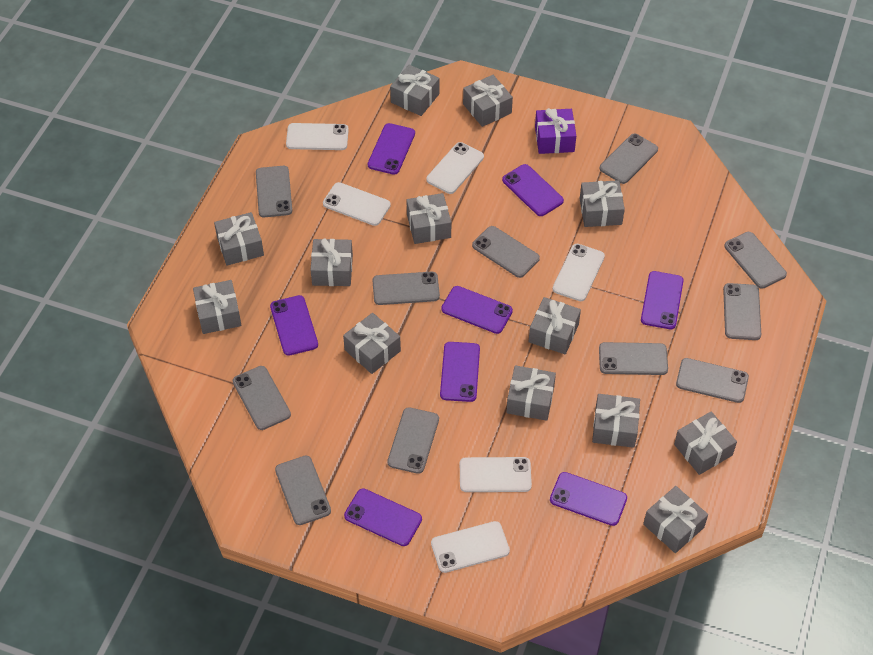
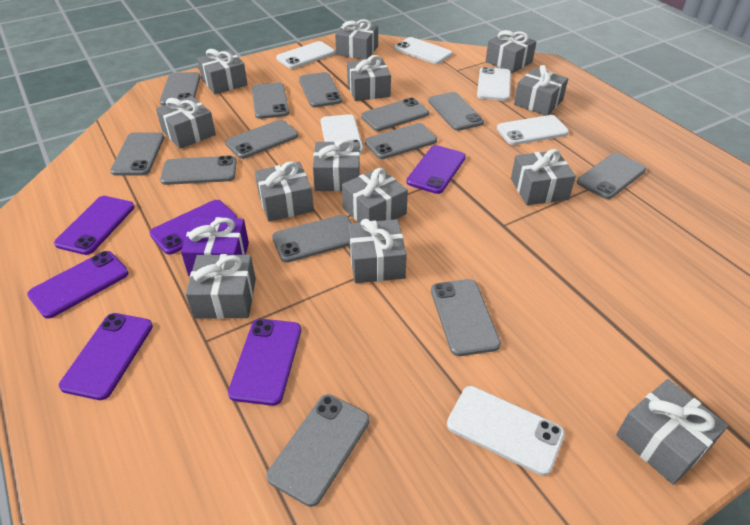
grey phone: 11 -> 13
purple phone: 8 -> 6

